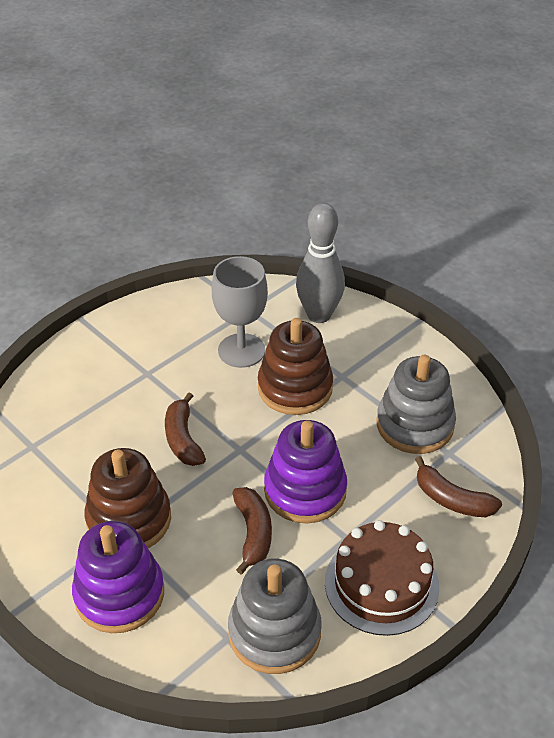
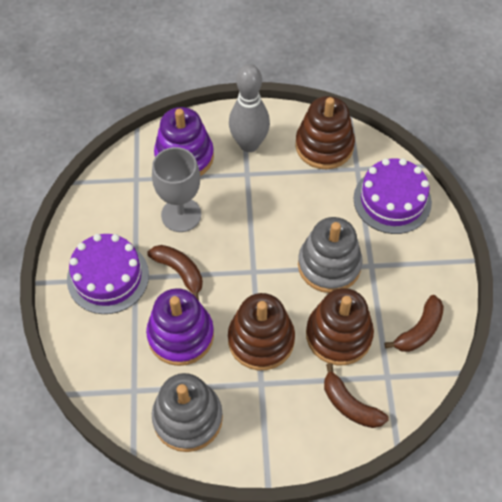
brown cake: 1 -> 0
brown stacking toy: 2 -> 3
purple cake: 0 -> 2

